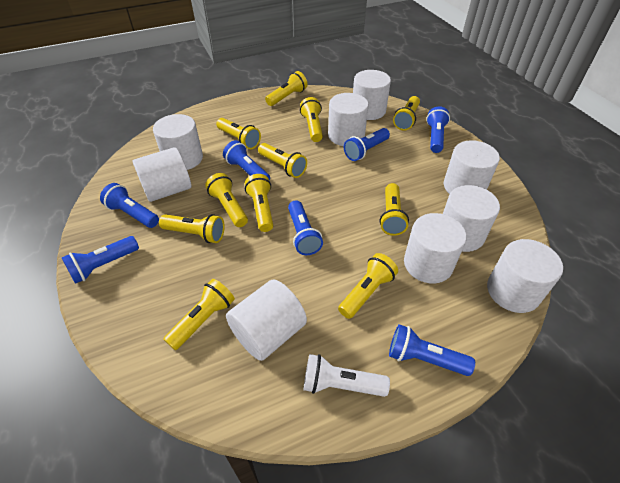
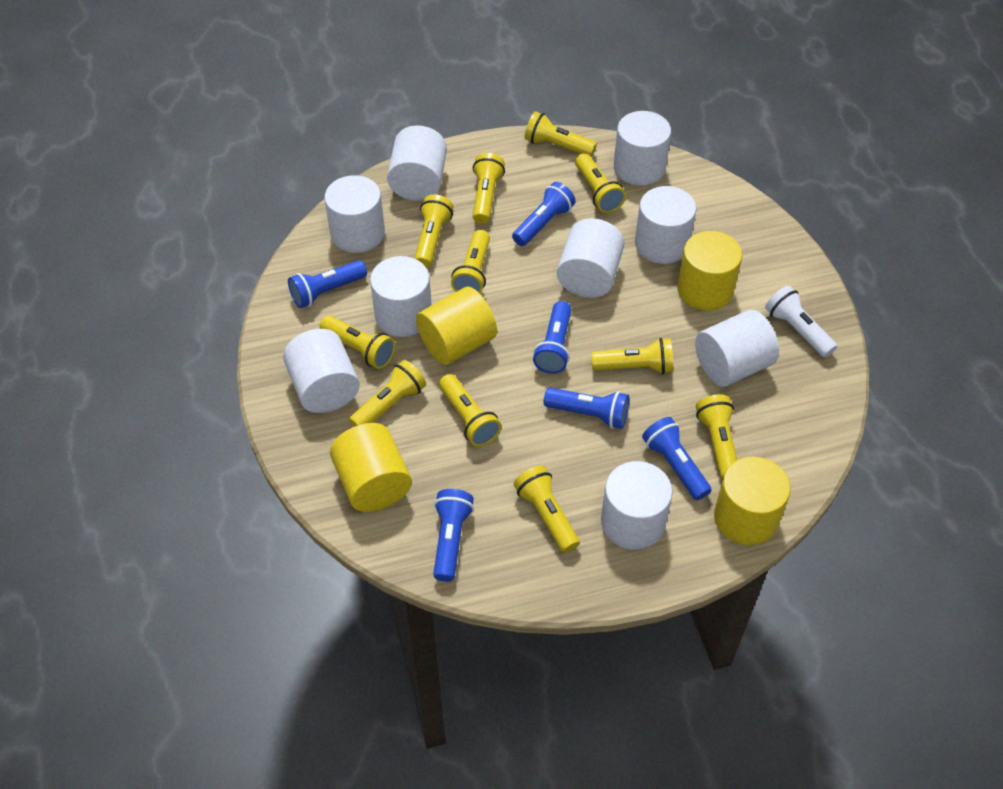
blue flashlight: 7 -> 6
yellow cylinder: 0 -> 4

